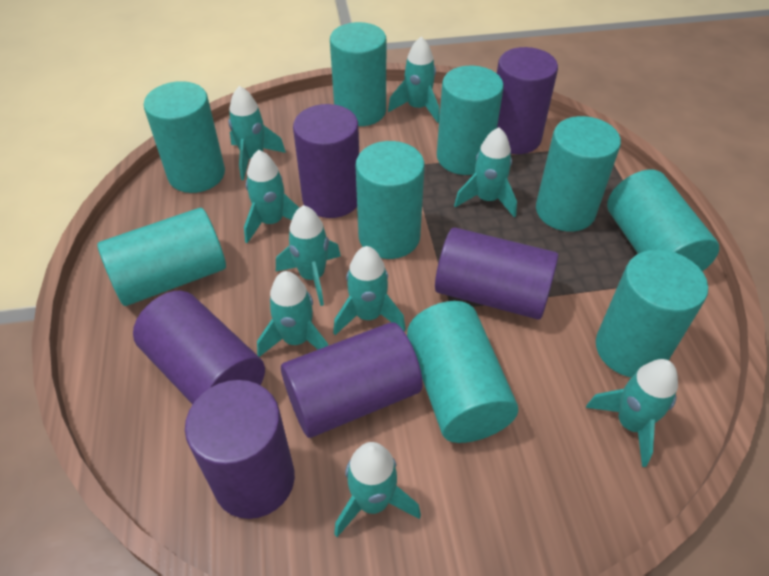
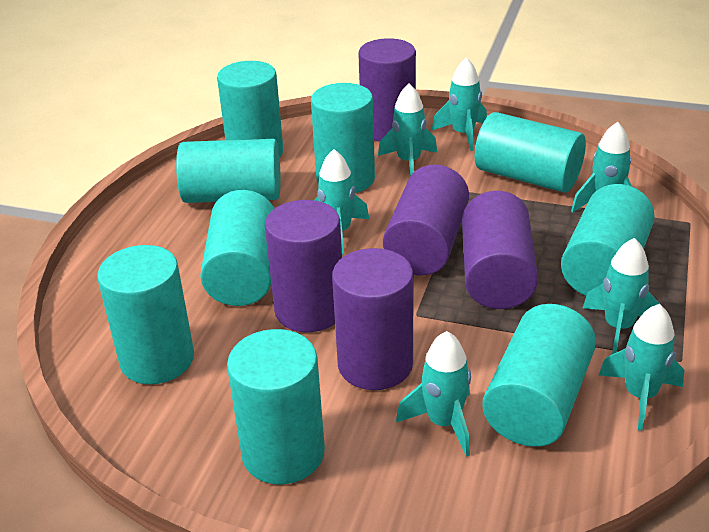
purple cylinder: 6 -> 5
turquoise rocket: 9 -> 7

